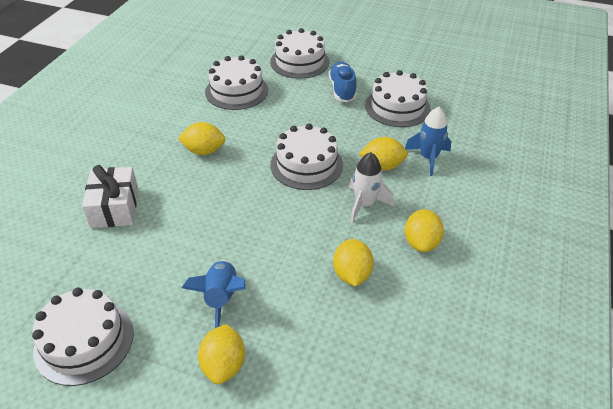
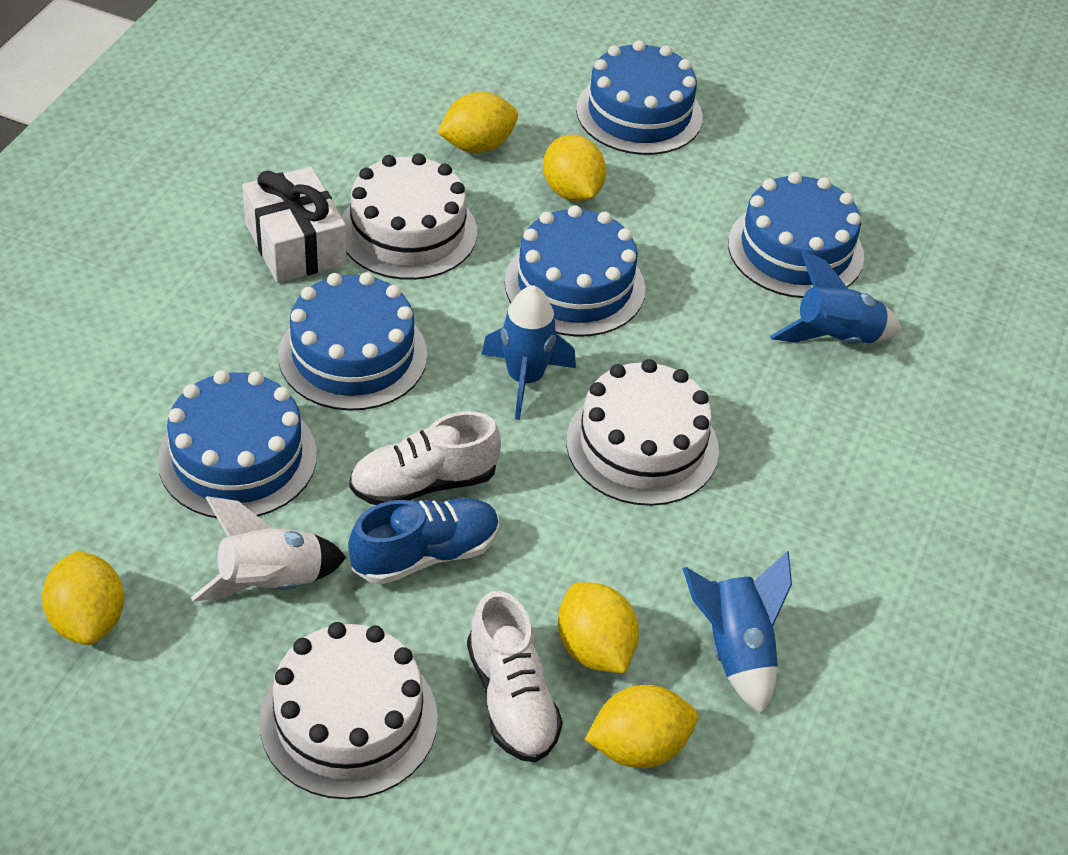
blue cake: 0 -> 5
blue rocket: 2 -> 3
white cake: 5 -> 3
white shoe: 0 -> 2

